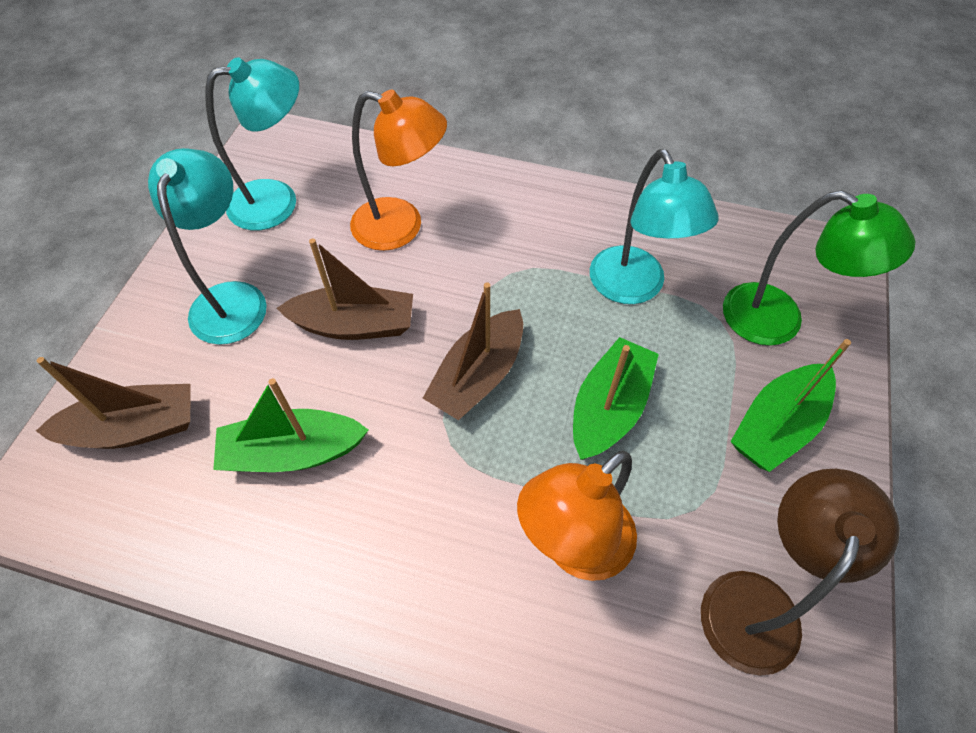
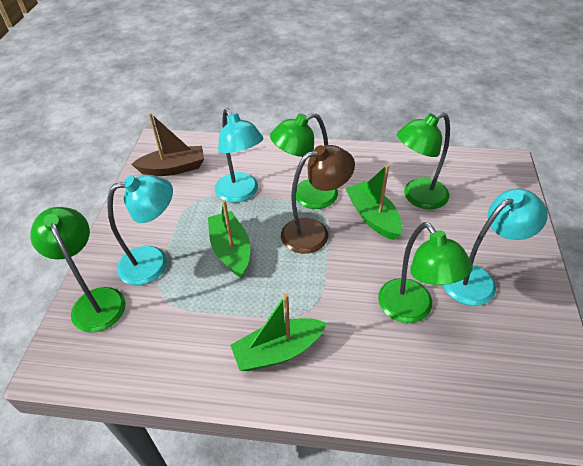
brown boat: 3 -> 1
green lamp: 1 -> 4
orange lamp: 2 -> 0

